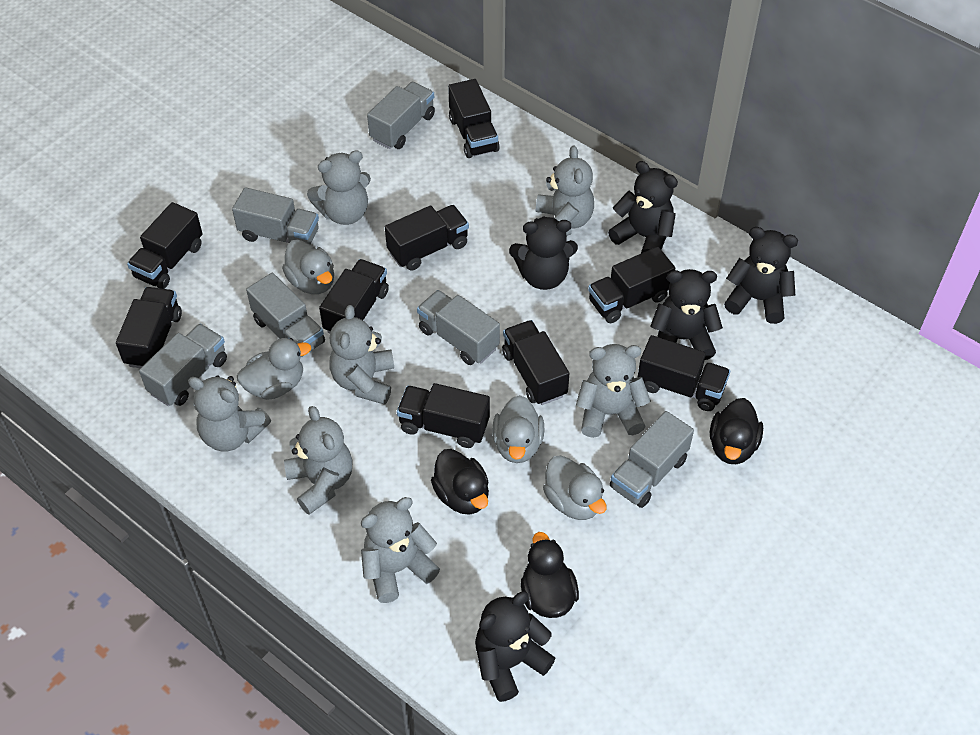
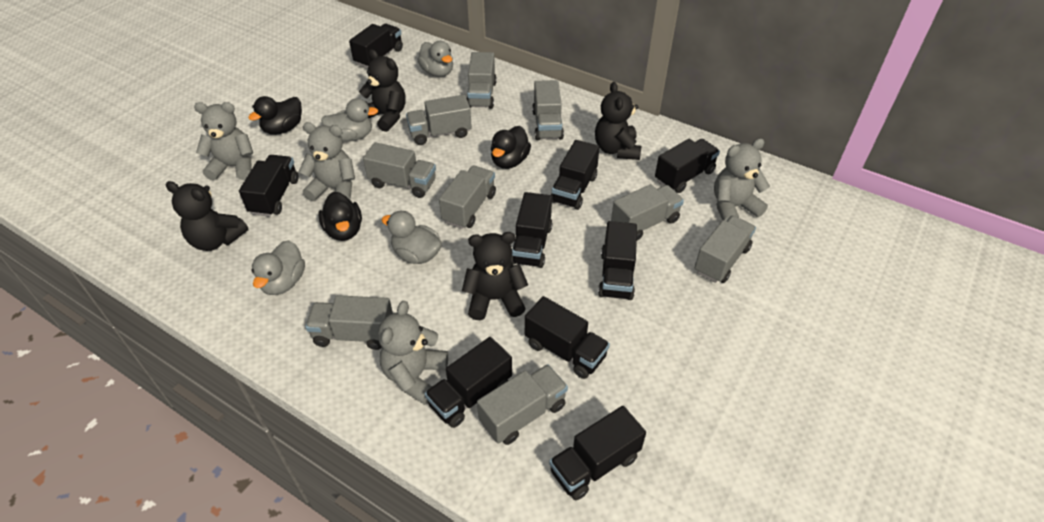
black teddy bear: 5 -> 4
grey teddy bear: 7 -> 4
grey truck: 6 -> 9

